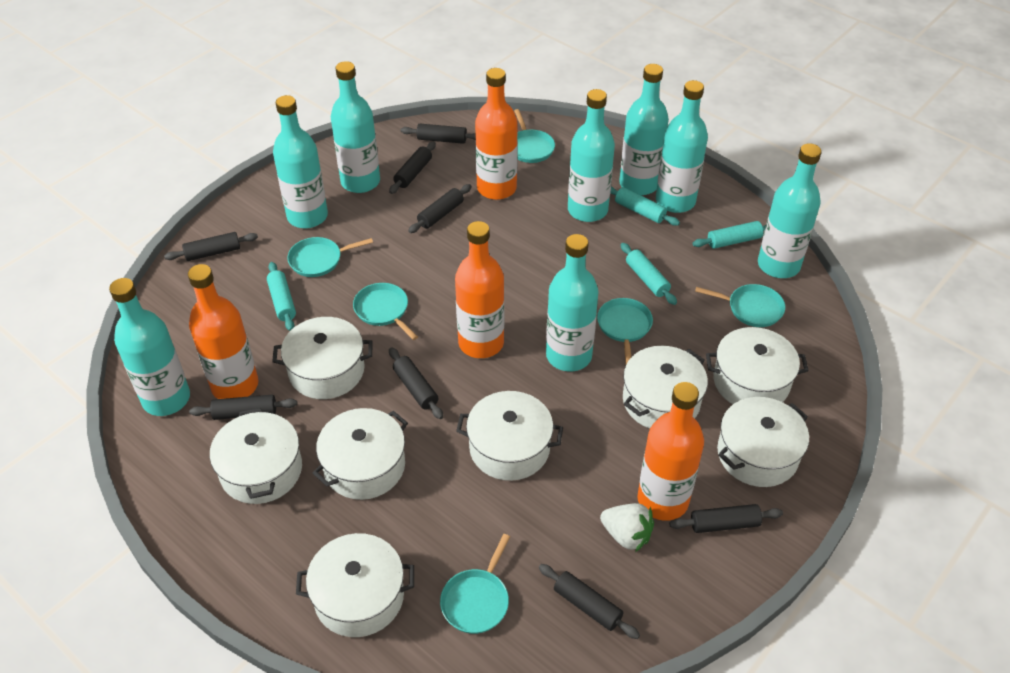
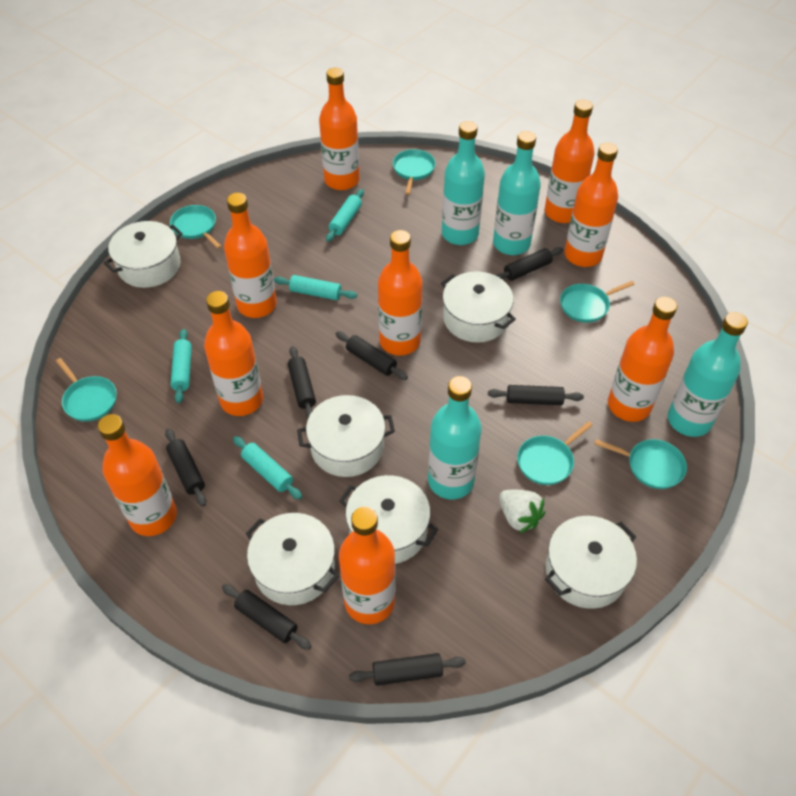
black rolling pin: 8 -> 7
orange bottle: 4 -> 9
turquoise bottle: 8 -> 4
white pot: 8 -> 6

